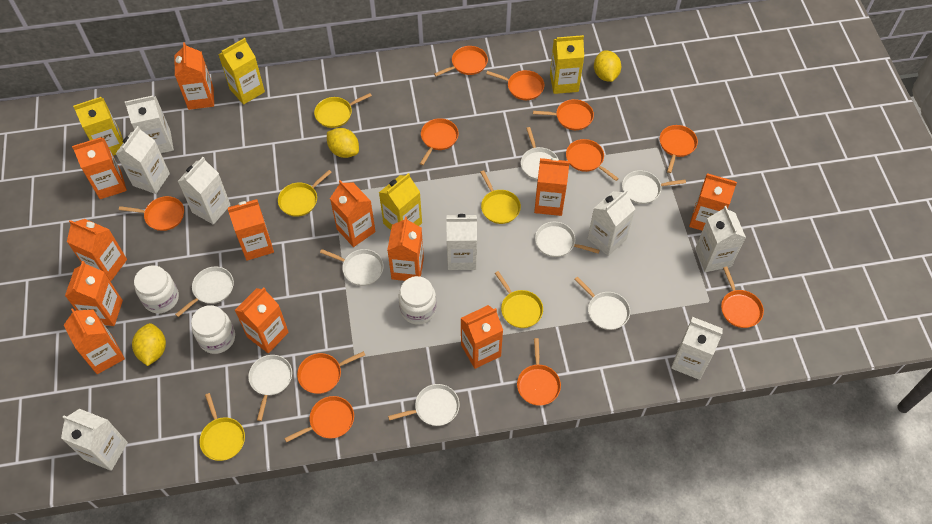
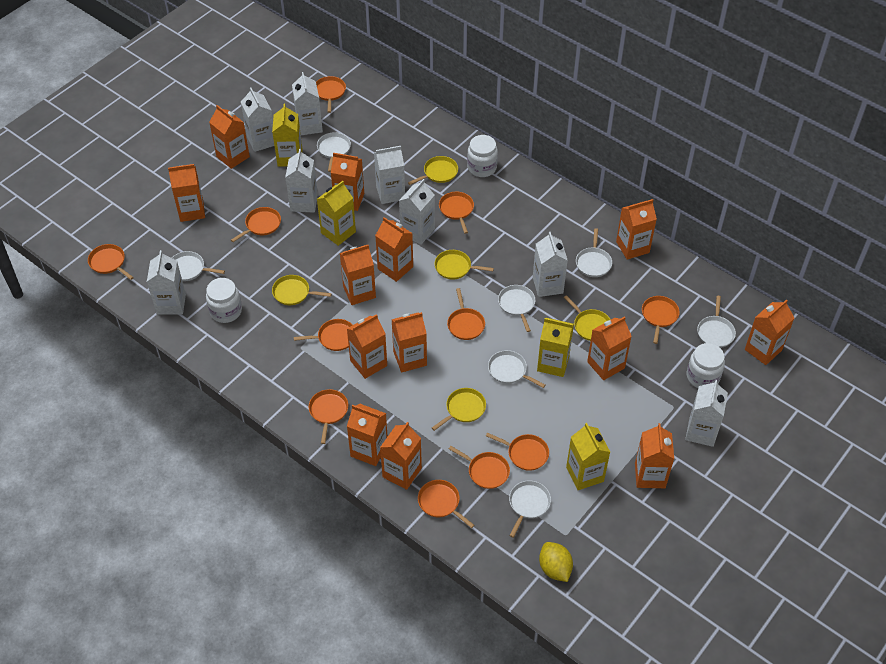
orange carton: 12 -> 13
white pan: 8 -> 7
yellow lemon: 3 -> 1

